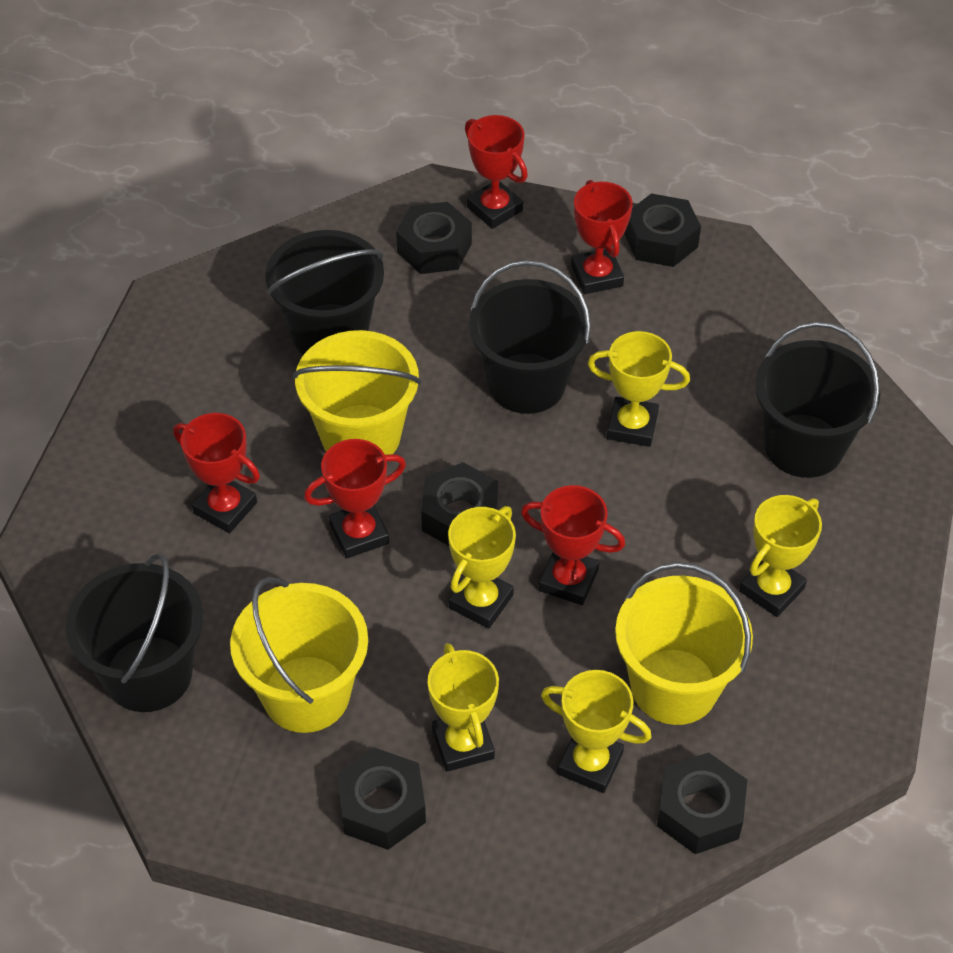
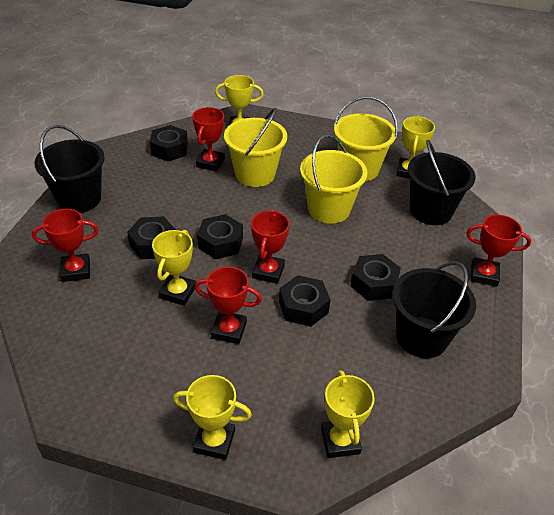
black bucket: 4 -> 3

